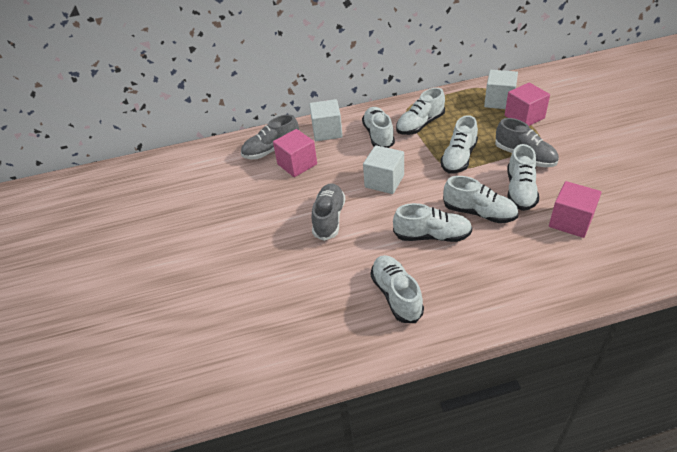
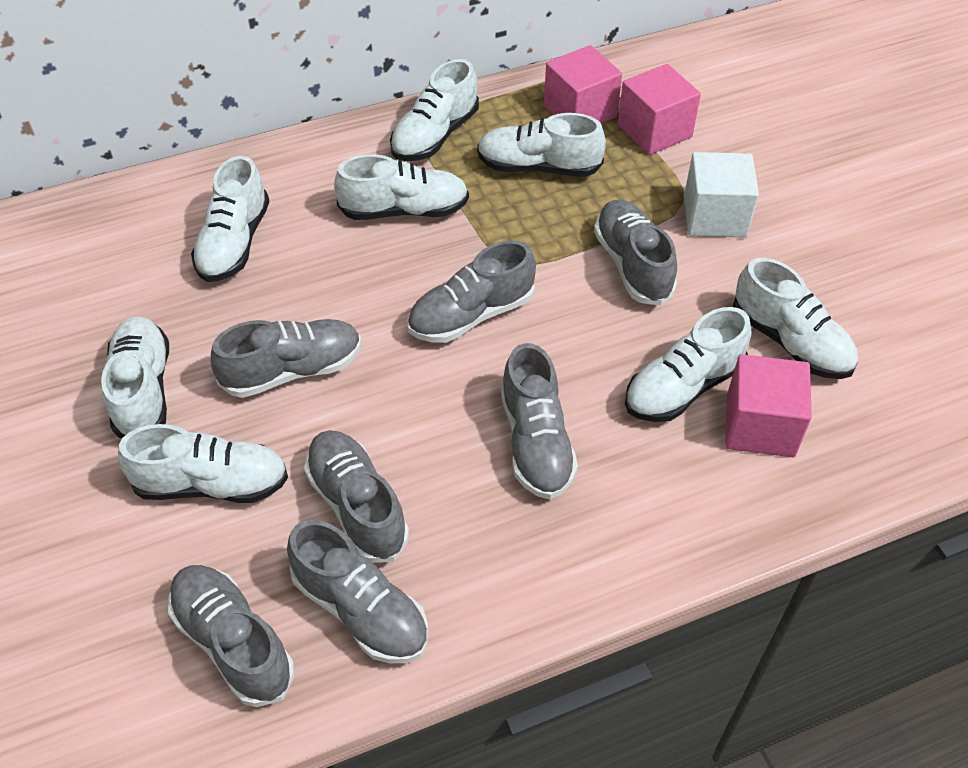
grey shoe: 3 -> 7
white cube: 3 -> 1
white shoe: 7 -> 8

